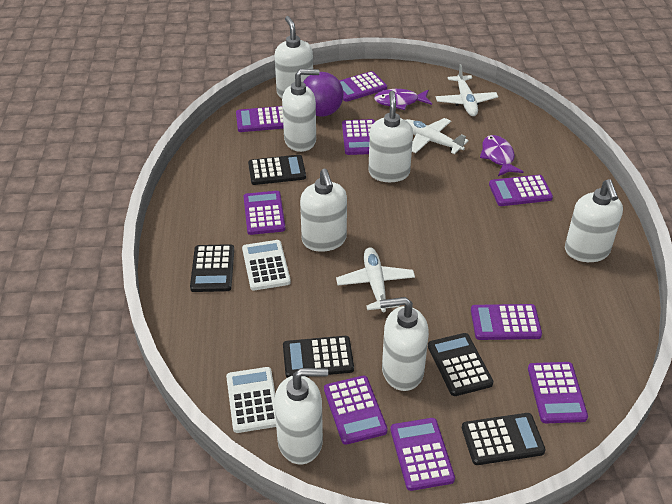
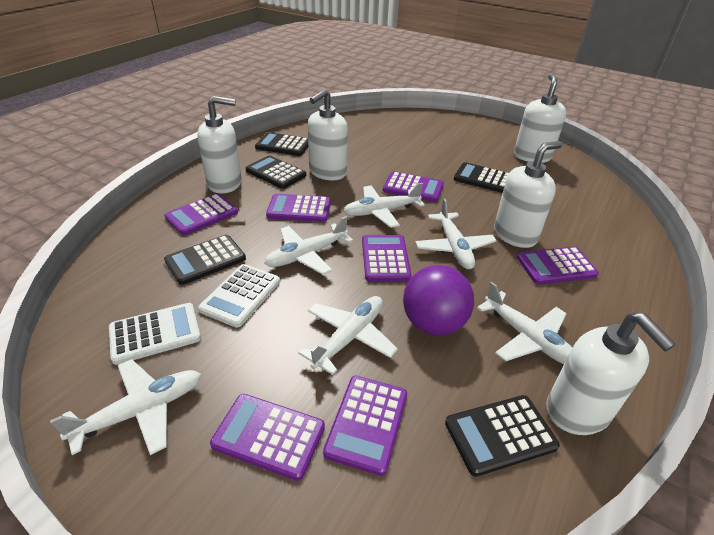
purple calculator: 9 -> 7
purple fish: 2 -> 0
white plane: 3 -> 6
white soap dispenser: 7 -> 5

